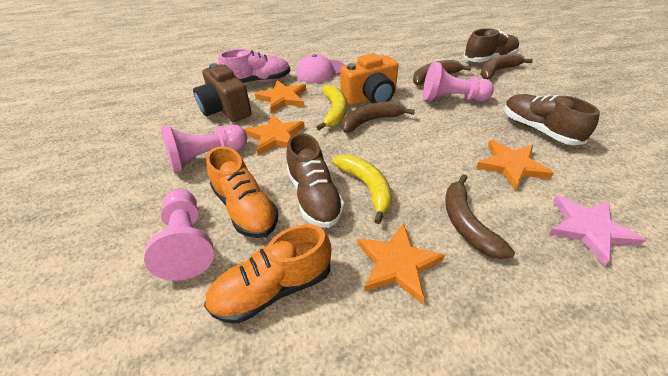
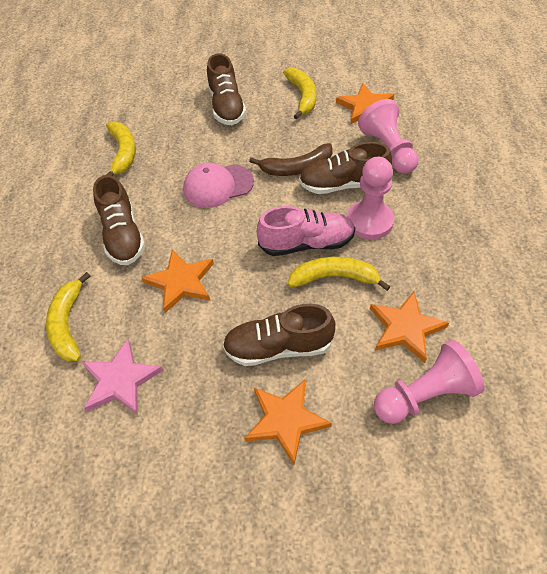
brown banana: 4 -> 1
brown camera: 1 -> 0
brown shoe: 3 -> 4
orange camera: 1 -> 0
orange shoe: 2 -> 0
yellow banana: 2 -> 4

